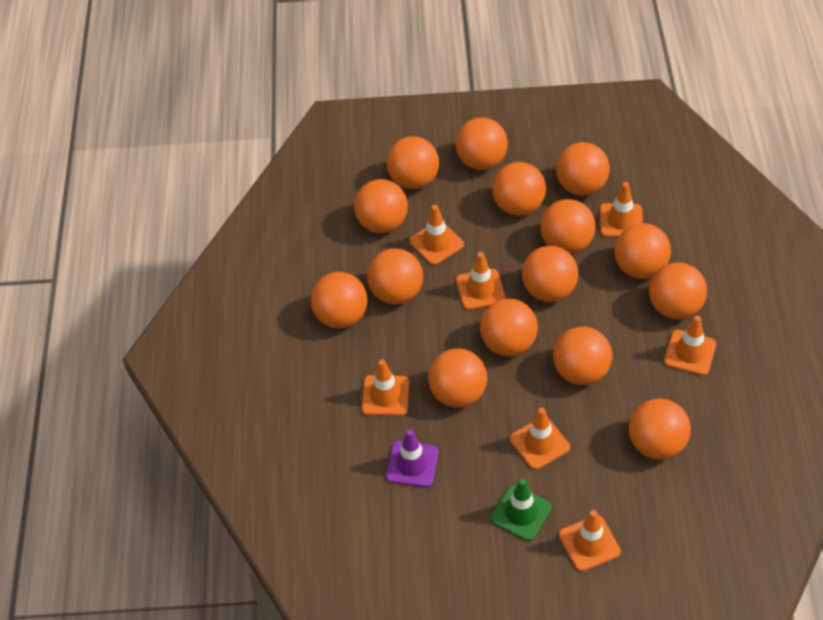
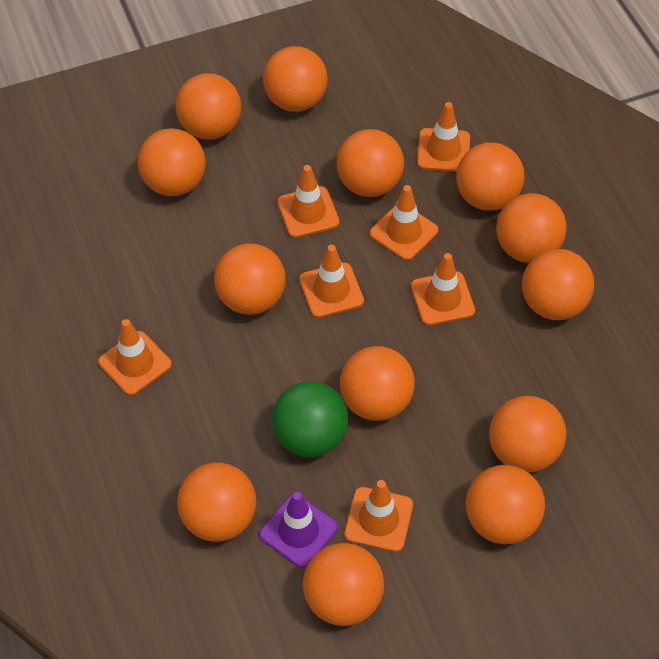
green ball: 0 -> 1
green traffic cone: 1 -> 0
orange ball: 15 -> 13

